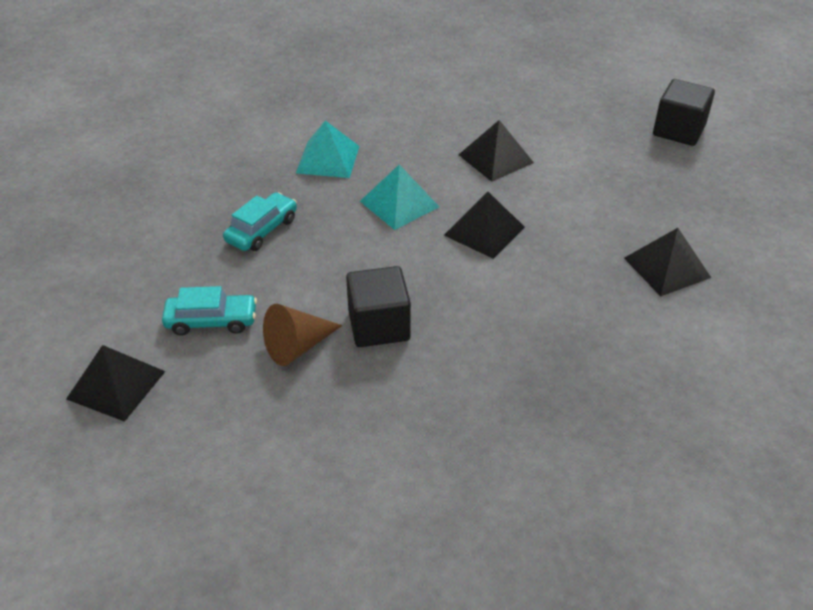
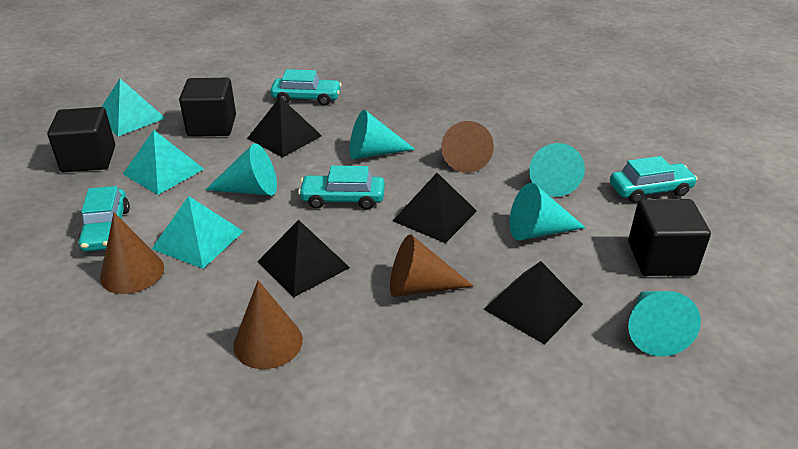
black cube: 2 -> 3
brown cone: 1 -> 4
turquoise car: 2 -> 4
turquoise cone: 0 -> 5
turquoise pyramid: 2 -> 3

